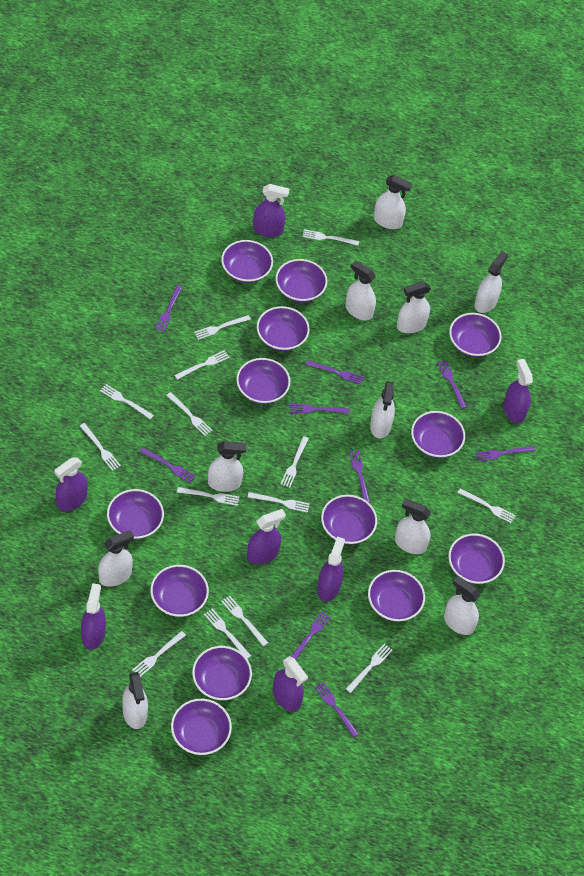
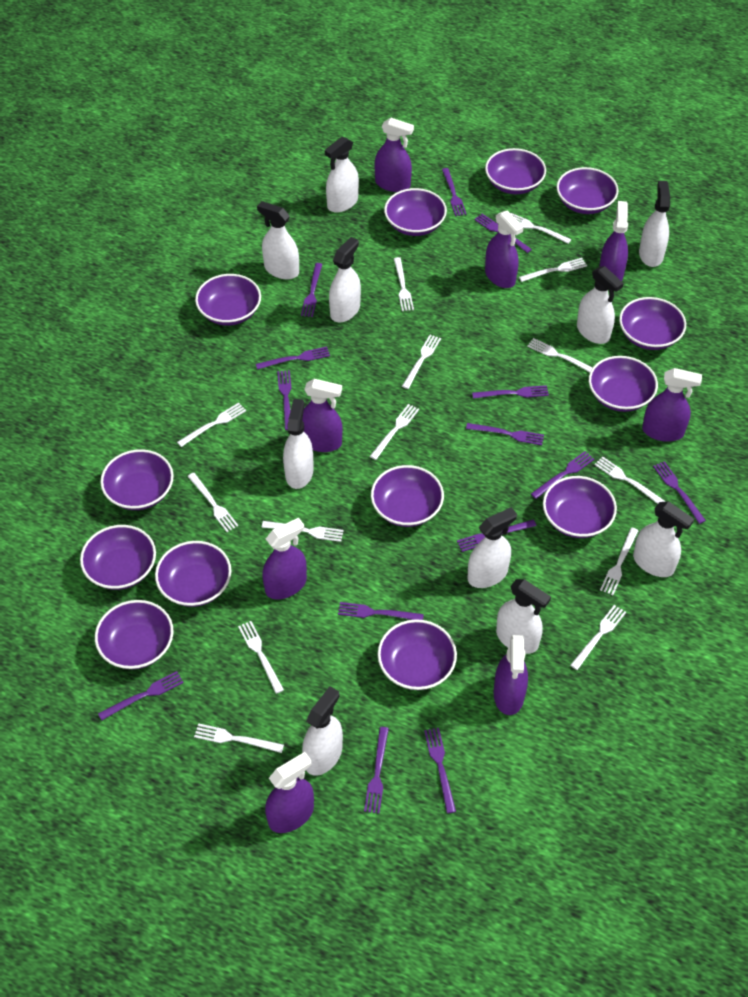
purple fork: 9 -> 14
purple spray bottle: 7 -> 8

